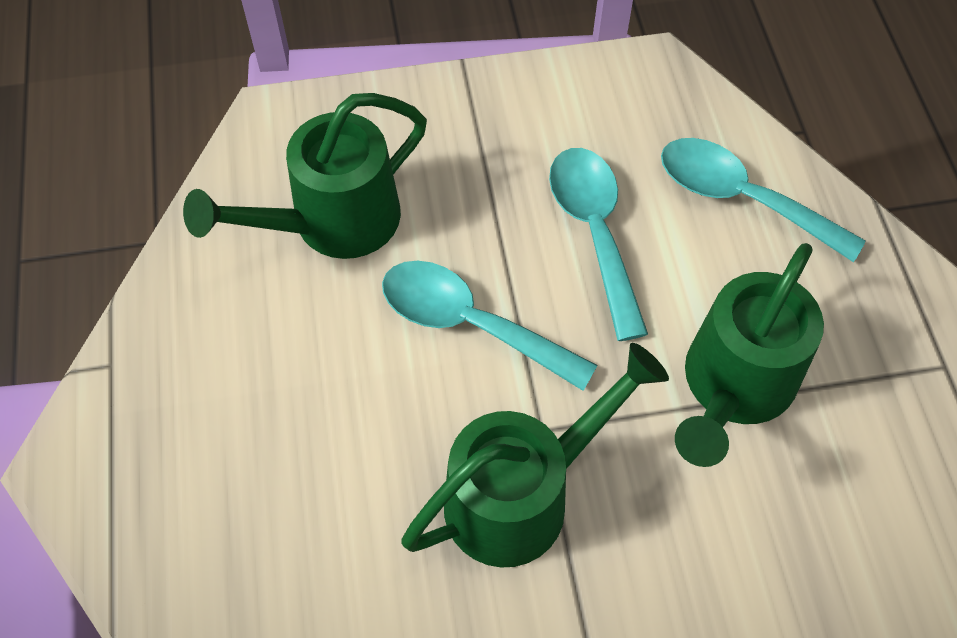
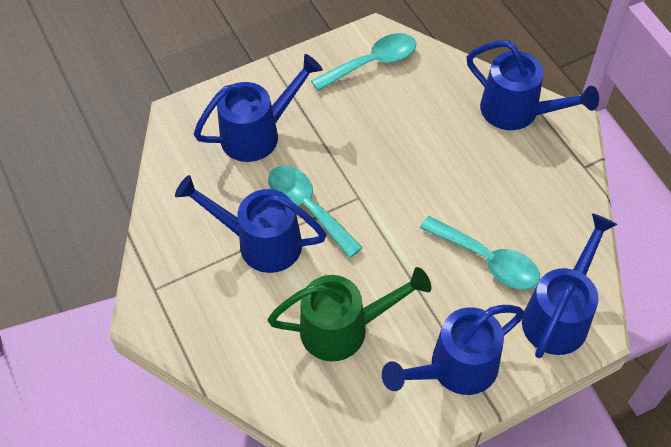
blue watering can: 0 -> 5
green watering can: 3 -> 1

